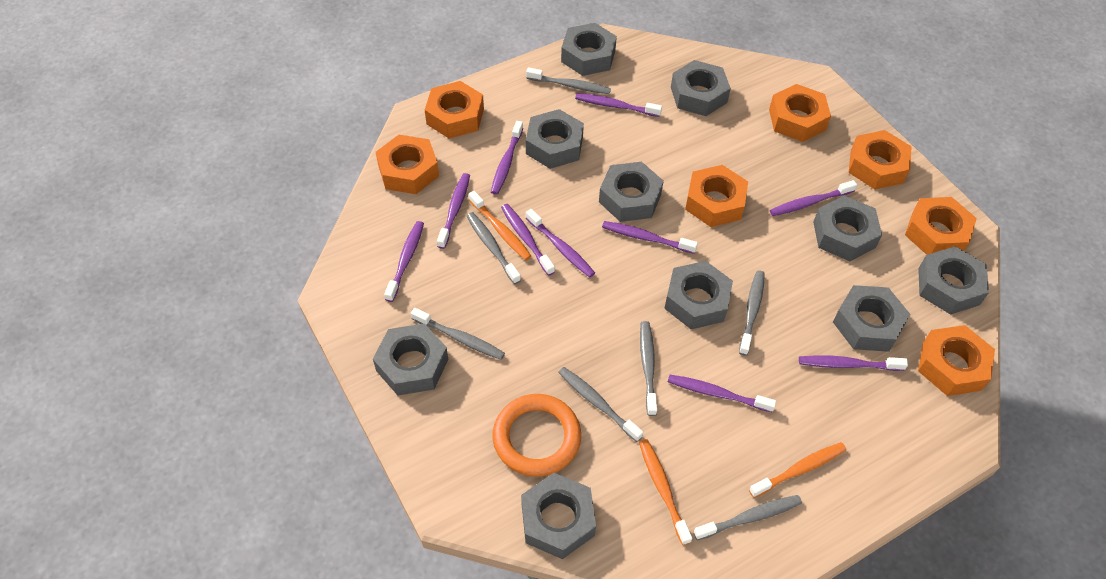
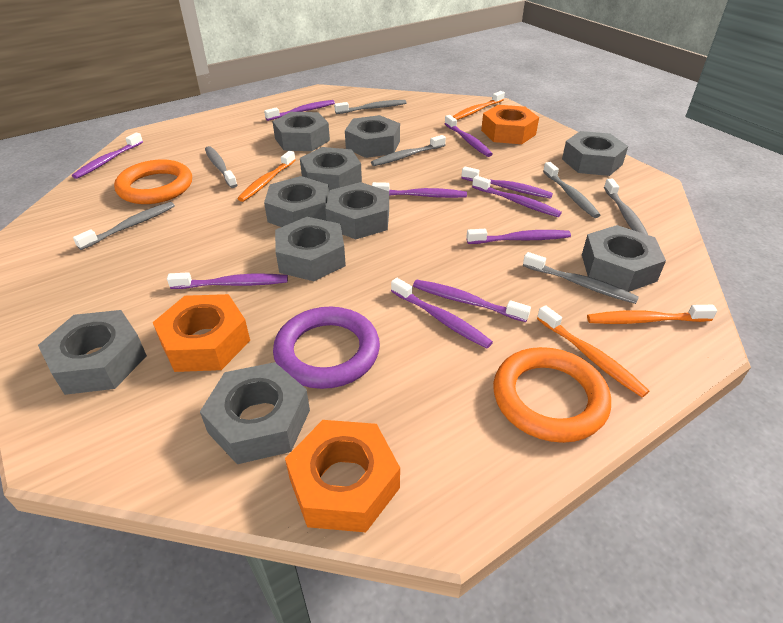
orange nut: 7 -> 3
orange ring: 1 -> 2
orange toothbrush: 3 -> 4
purple ring: 0 -> 1

